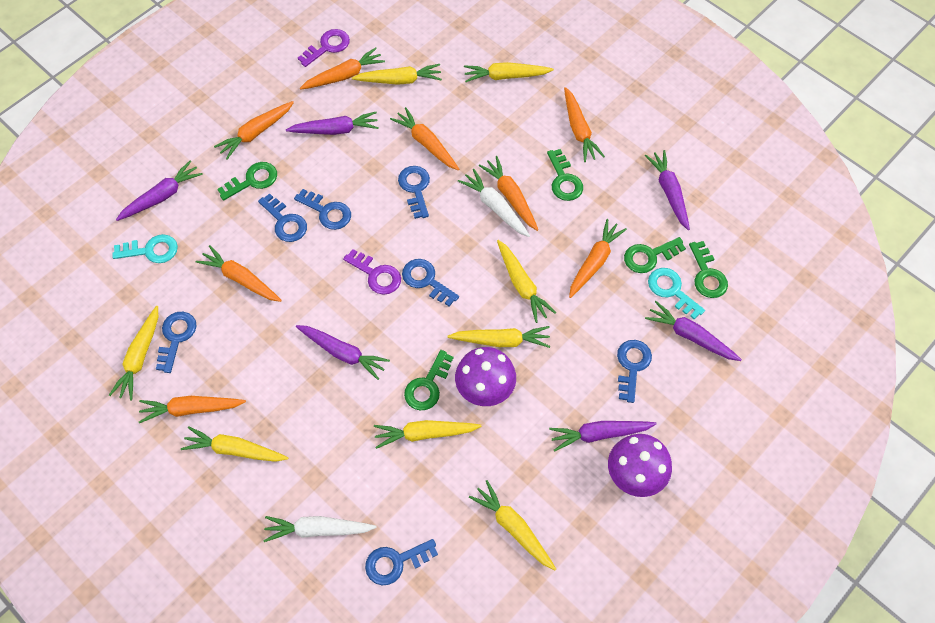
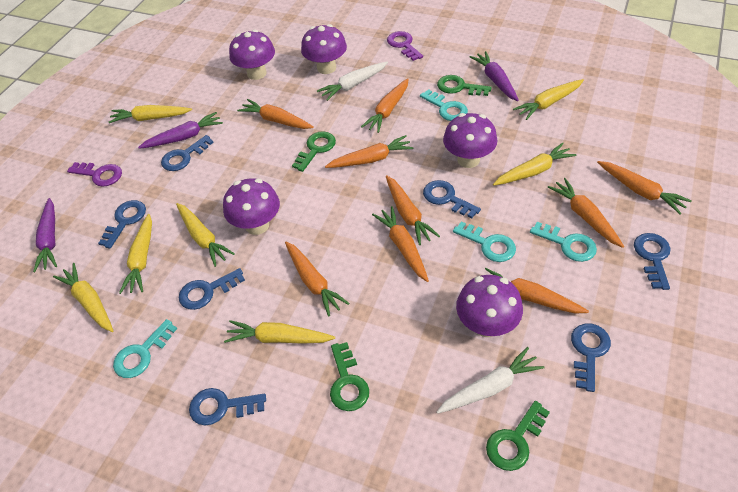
green key: 5 -> 4
orange carrot: 8 -> 9
purple carrot: 6 -> 3
purple mushroom: 2 -> 5
turquoise key: 2 -> 4
yellow carrot: 8 -> 7

